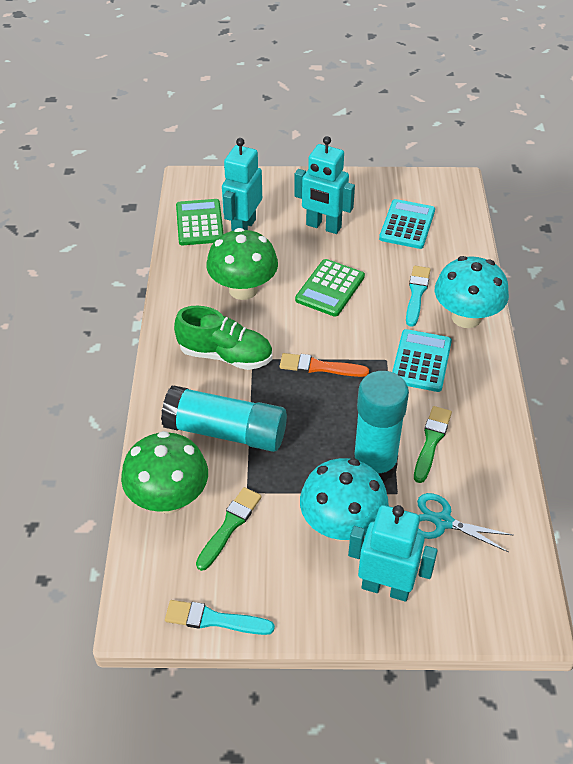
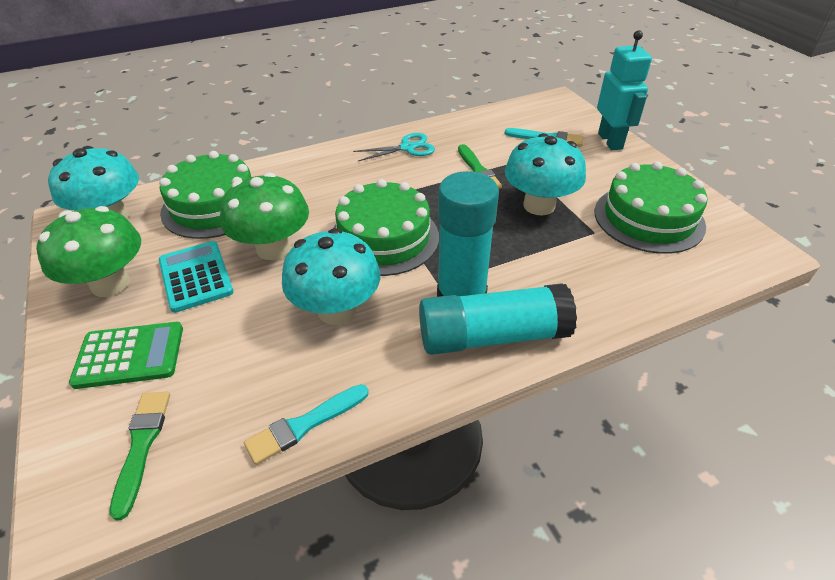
green cake: 0 -> 3
green calculator: 2 -> 1
green shoe: 1 -> 0
orange brush: 1 -> 0
turquoise calculator: 2 -> 1
turquoise mushroom: 2 -> 3
turquoise robot: 3 -> 1

